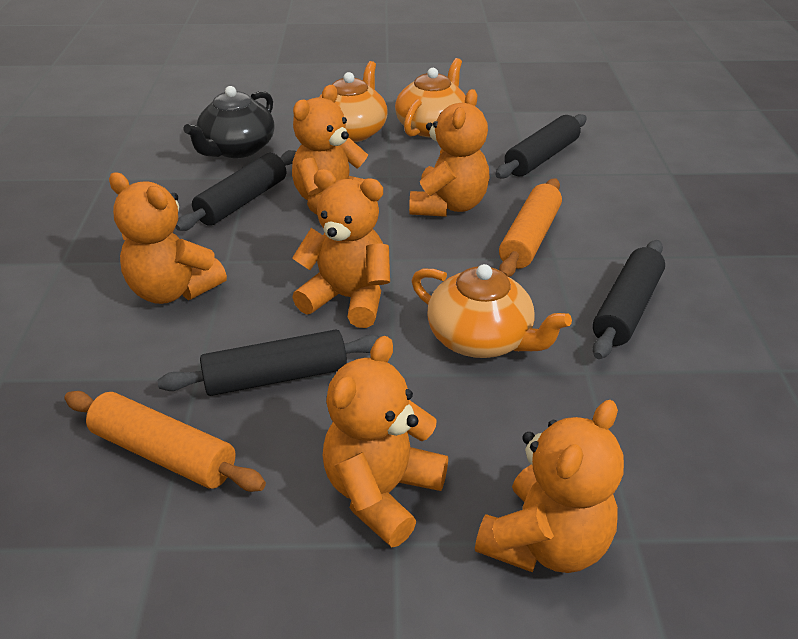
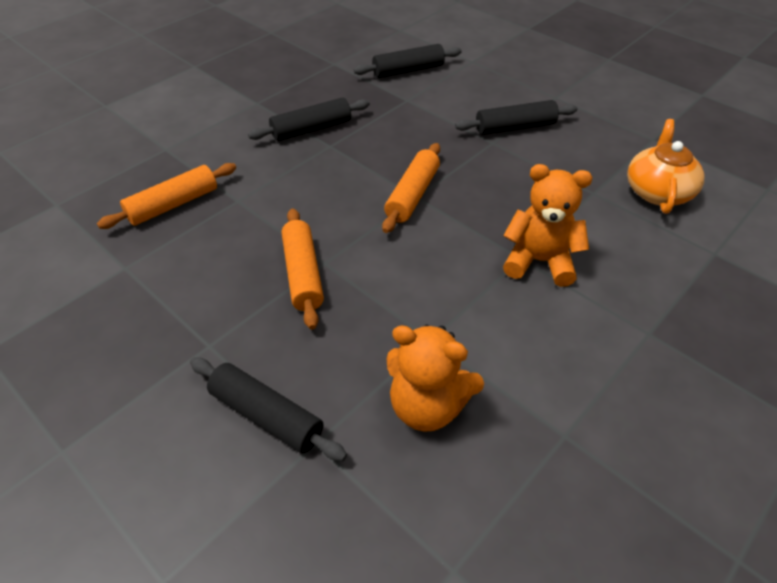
black teapot: 1 -> 0
orange rolling pin: 2 -> 3
orange teapot: 3 -> 1
orange teddy bear: 6 -> 2

